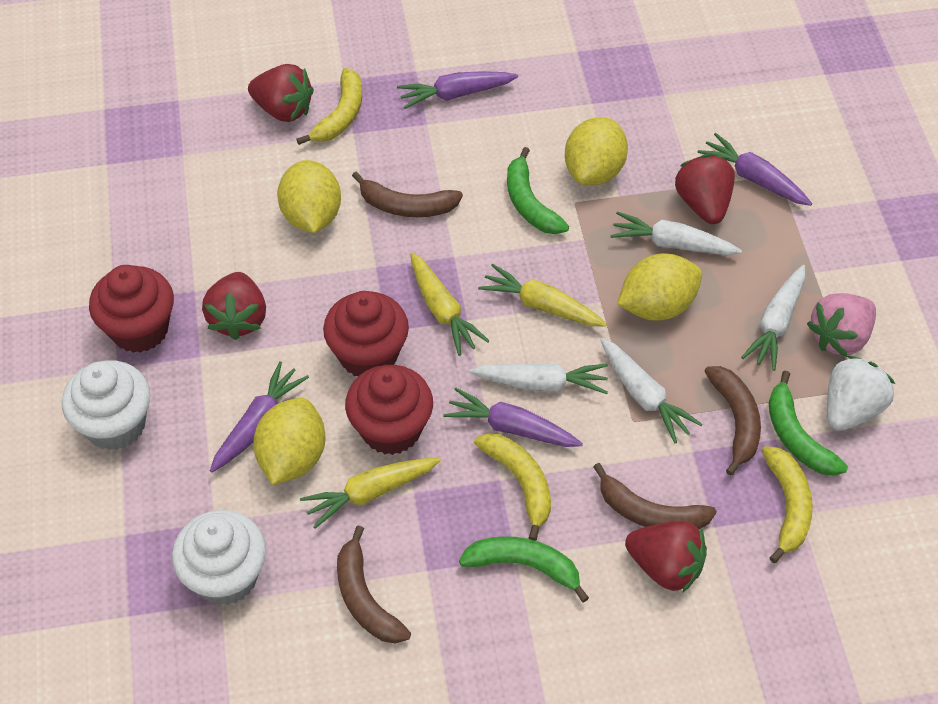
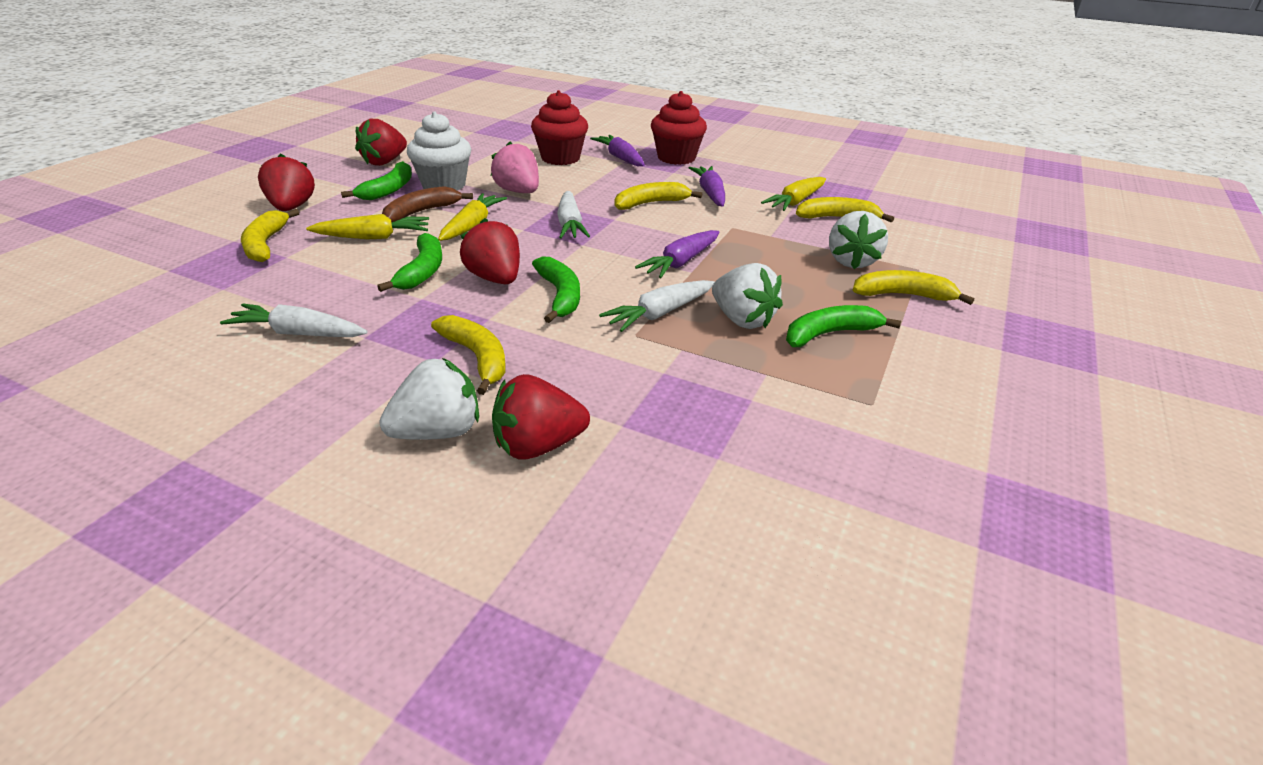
brown banana: 4 -> 1
green banana: 3 -> 4
purple carrot: 4 -> 3
red cupcake: 3 -> 2
white carrot: 4 -> 3
white cupcake: 2 -> 1
white strawberry: 1 -> 3
yellow banana: 3 -> 5
yellow lemon: 4 -> 0

